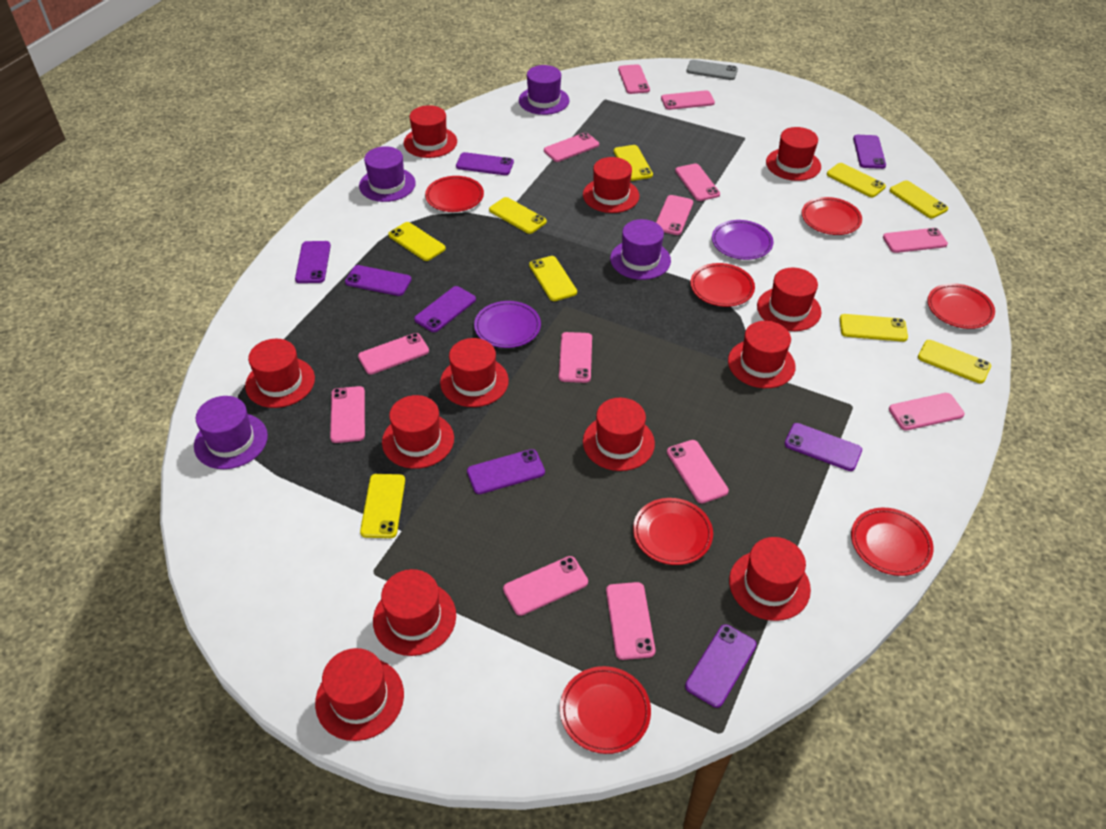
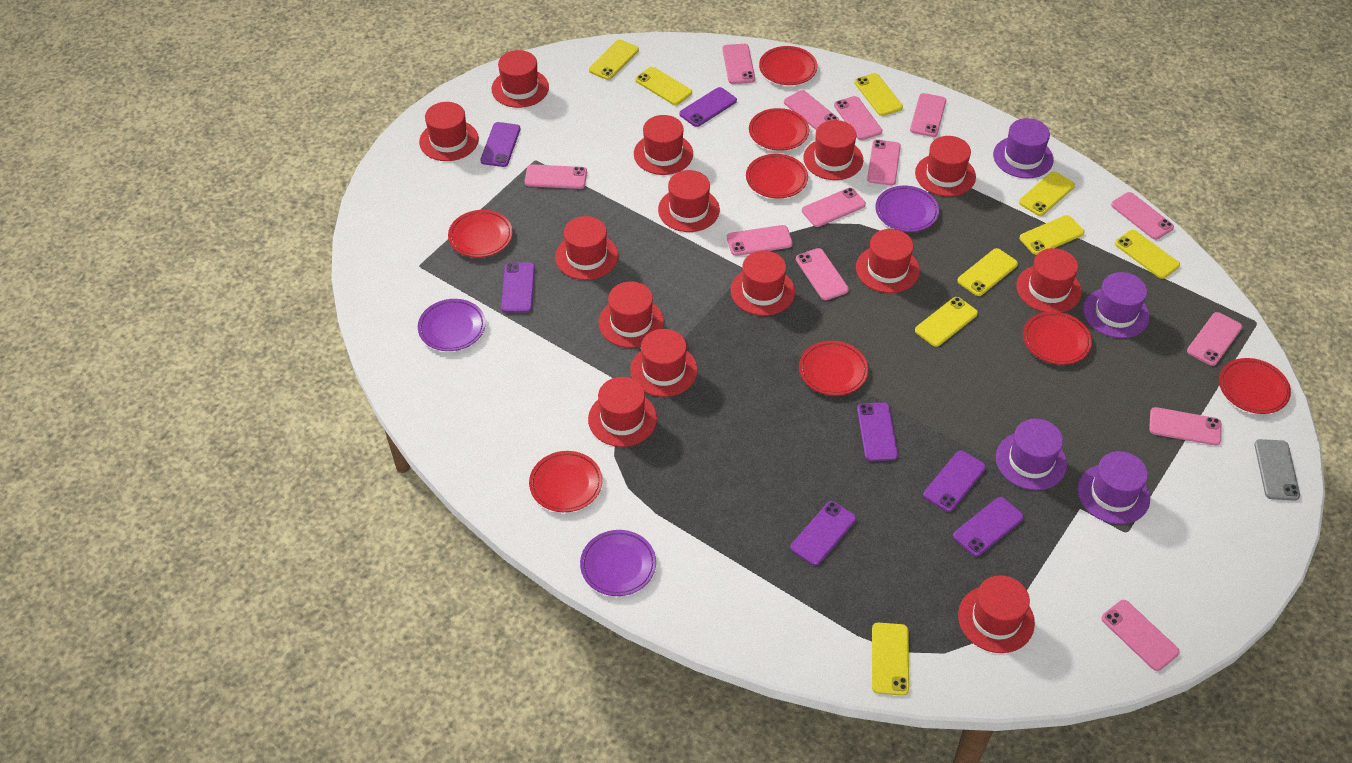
purple phone: 8 -> 7
purple plate: 2 -> 3
red hat: 12 -> 14
red plate: 7 -> 8

